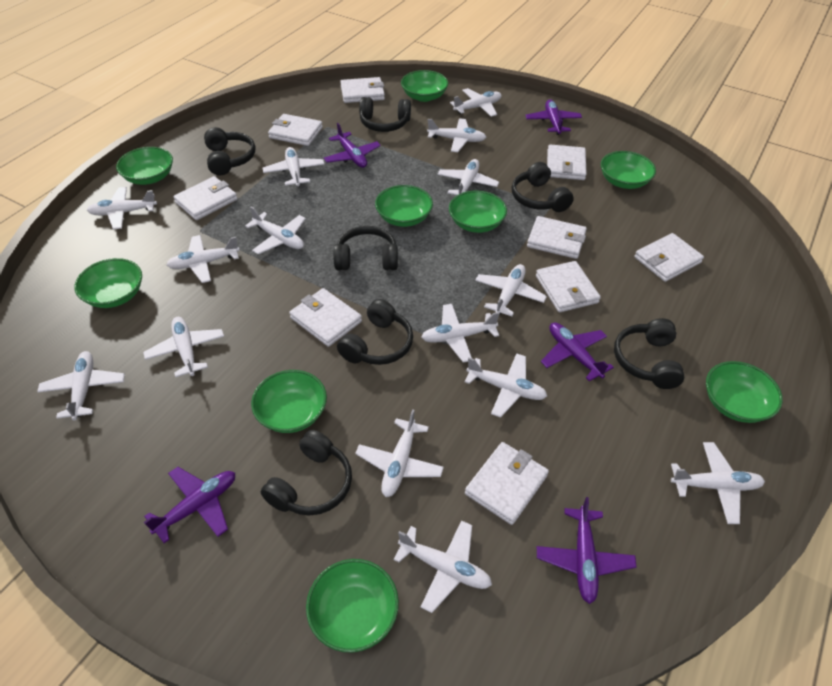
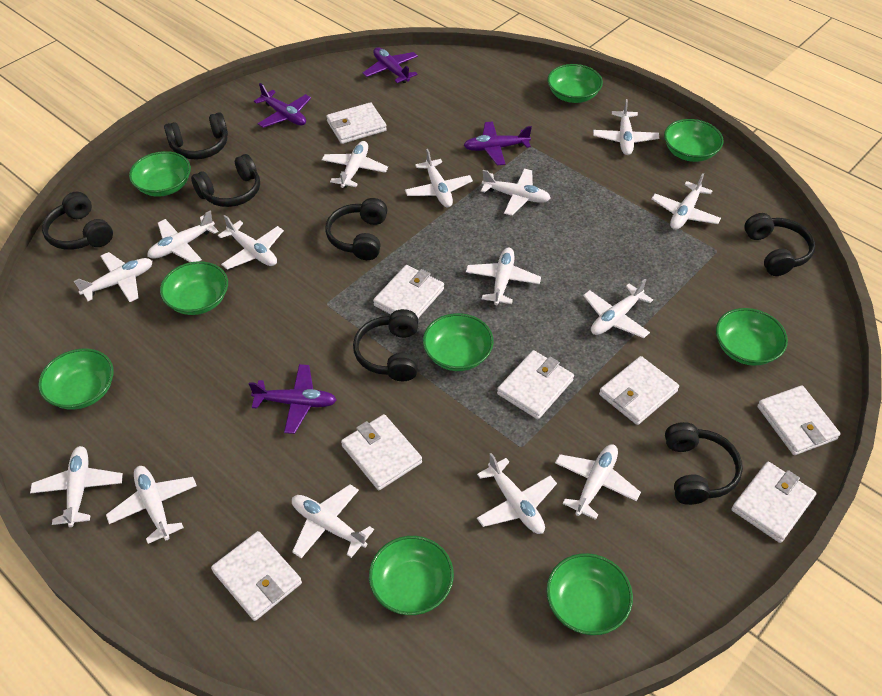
purple plane: 5 -> 4
white wallet: 9 -> 8

